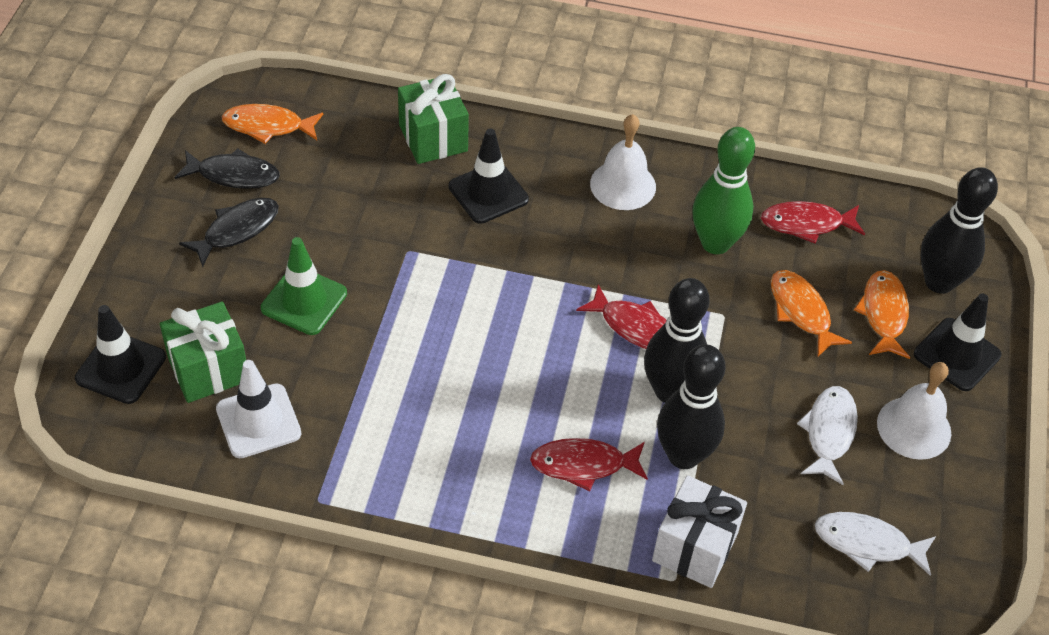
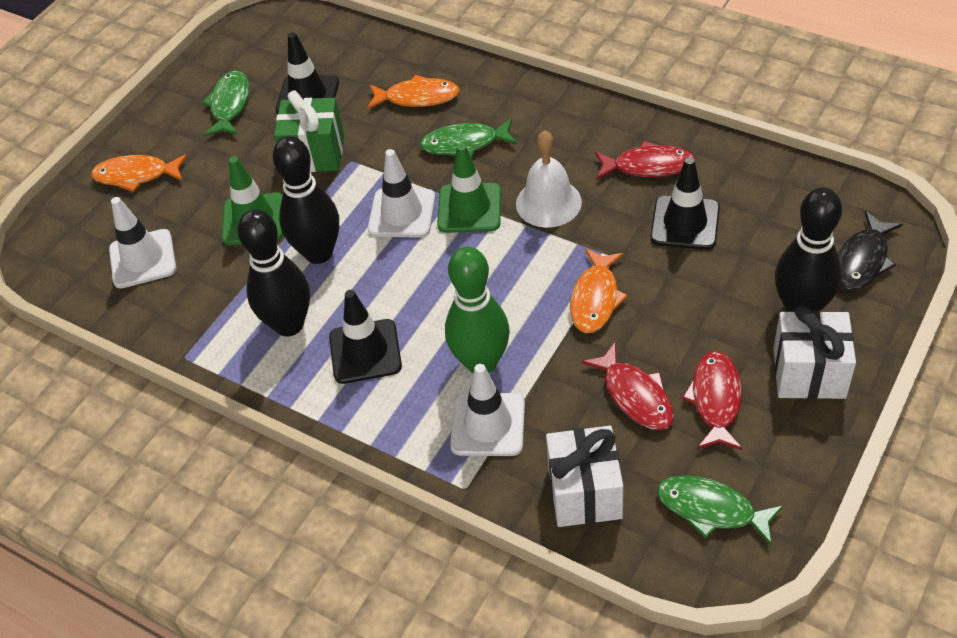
black fish: 2 -> 1
green fish: 0 -> 3
green gift: 2 -> 1
green traffic cone: 1 -> 2
white bell: 2 -> 1
white fish: 2 -> 0
white gift: 1 -> 2
white traffic cone: 1 -> 3

